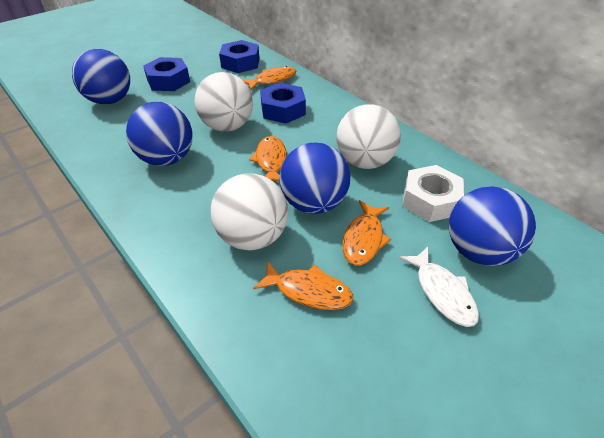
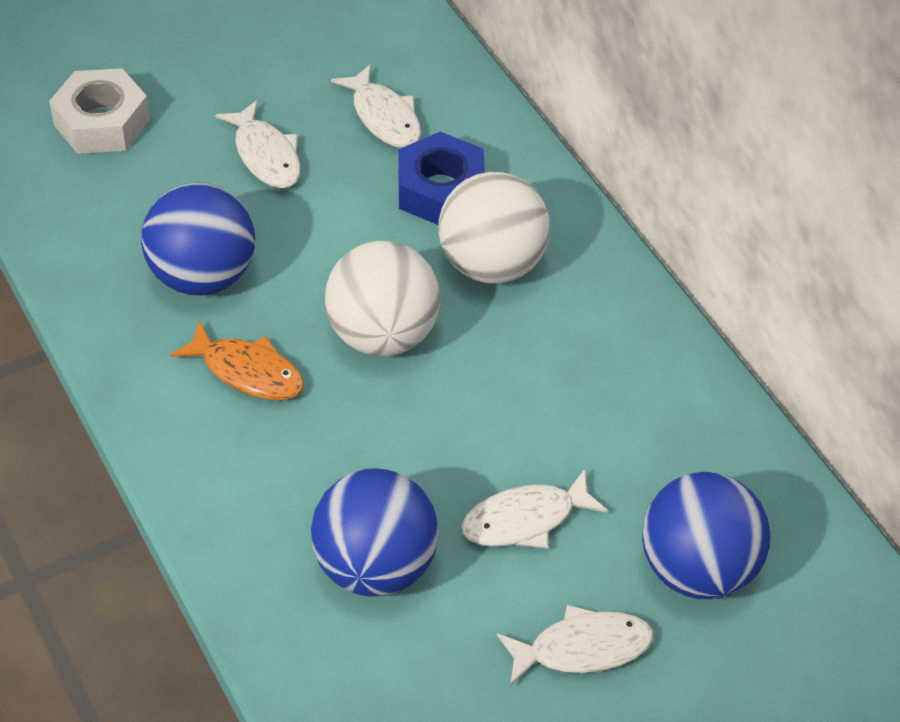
blue ball: 4 -> 3
blue nut: 3 -> 1
orange fish: 4 -> 1
white ball: 3 -> 2
white fish: 1 -> 4

